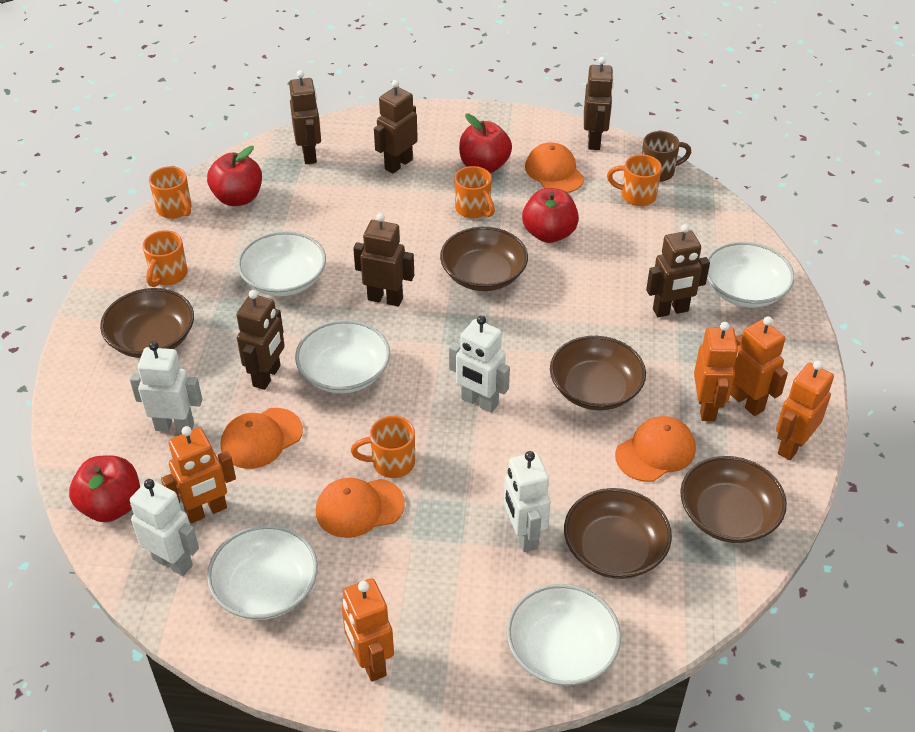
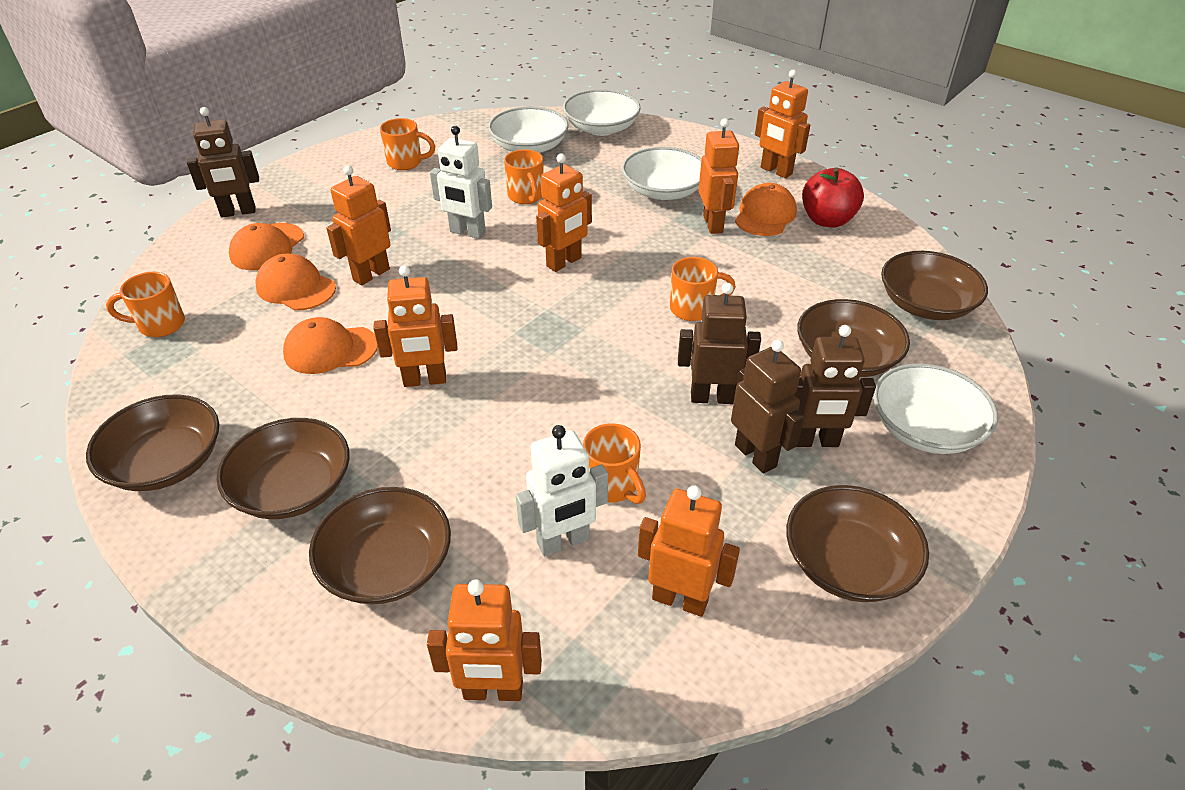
brown bowl: 5 -> 6
brown mug: 1 -> 0
brown robot: 6 -> 4
orange robot: 5 -> 7
red apple: 4 -> 1
white bowl: 5 -> 4
white robot: 4 -> 2

